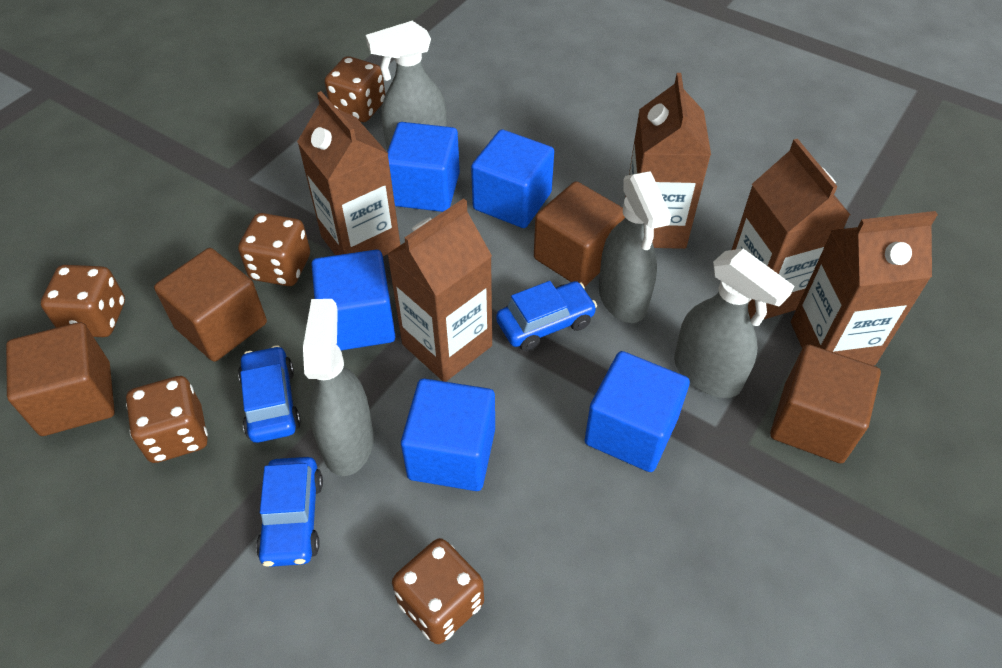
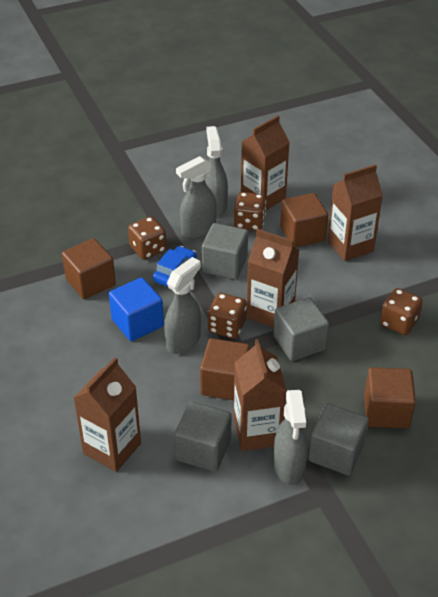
blue car: 3 -> 1
blue cube: 5 -> 1
brown dice: 5 -> 4
grey cube: 0 -> 4

